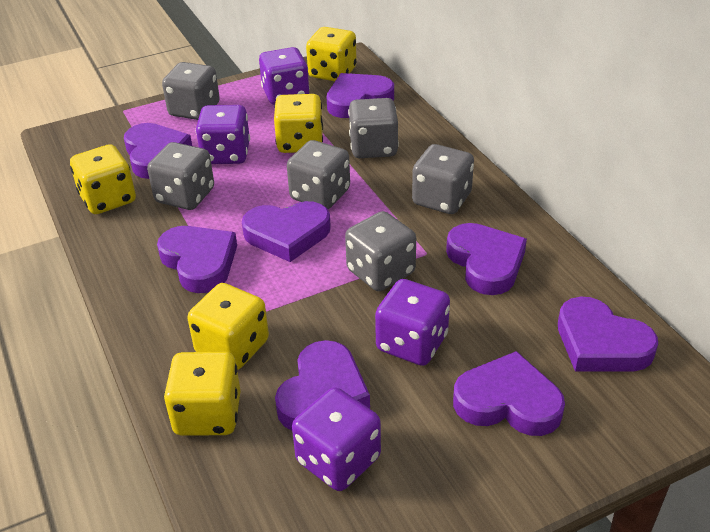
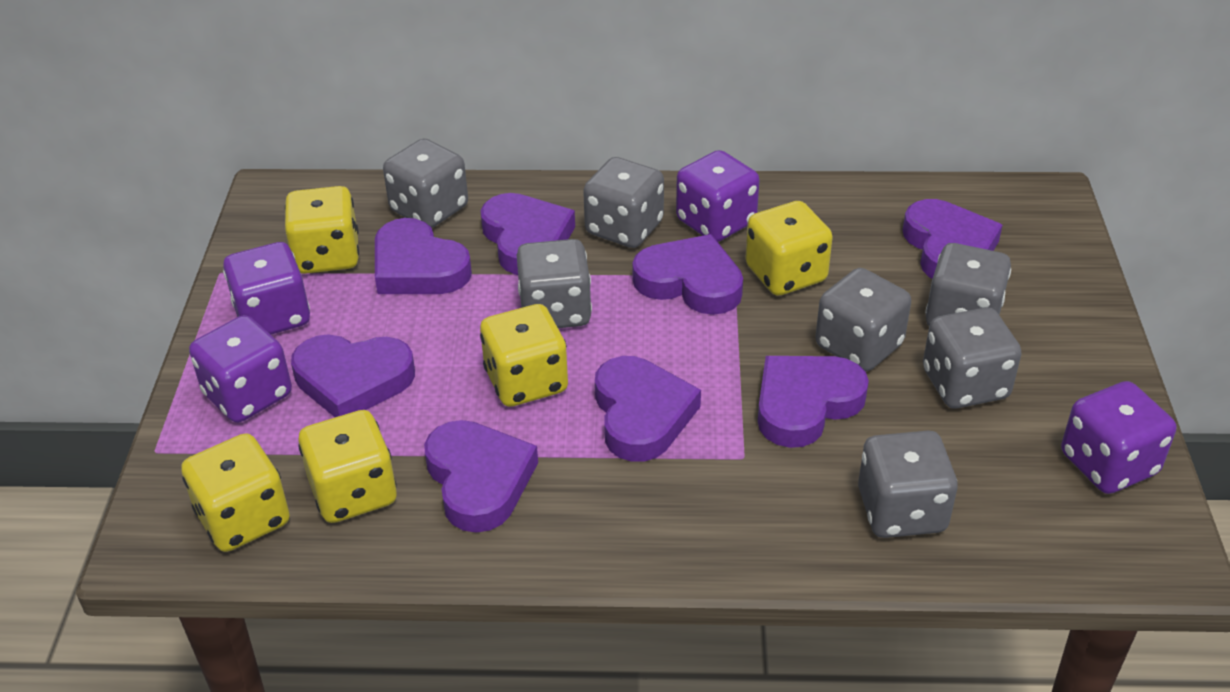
grey dice: 6 -> 7

